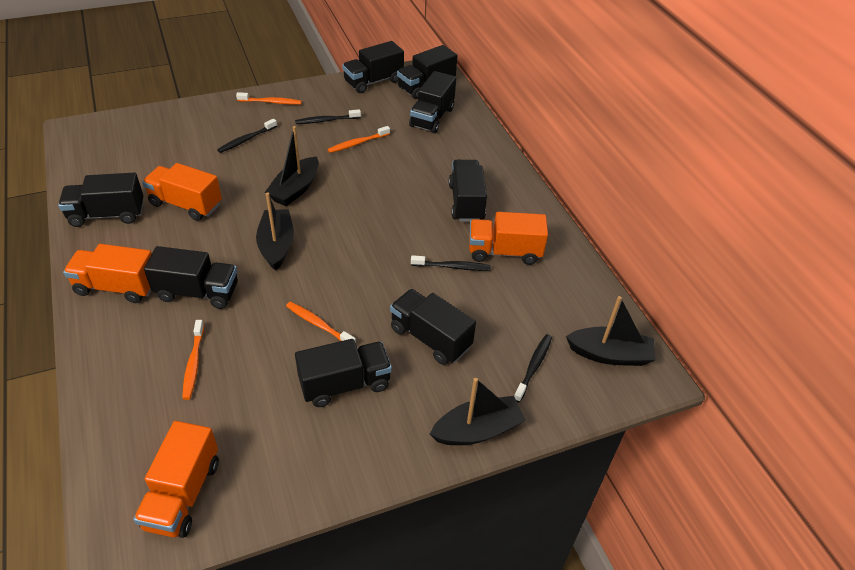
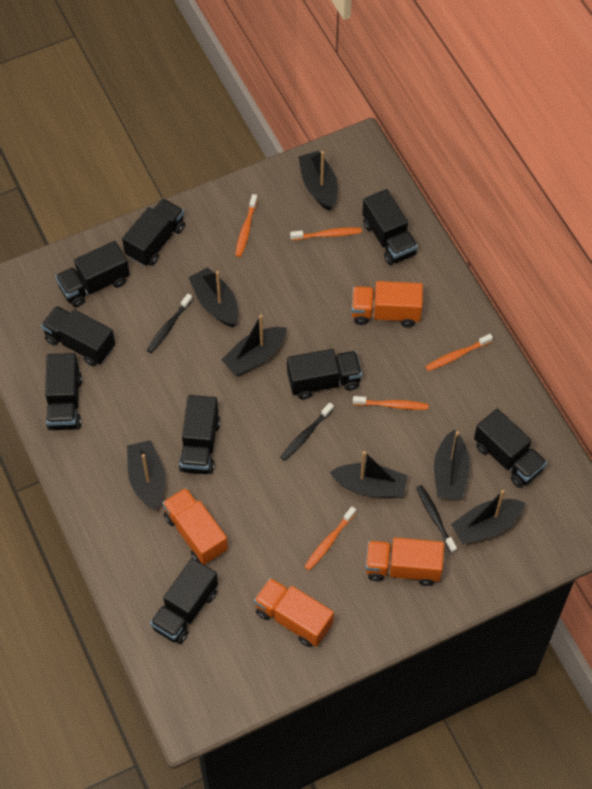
black boat: 4 -> 7
black toothbrush: 4 -> 3
black truck: 8 -> 9
orange toothbrush: 4 -> 5

